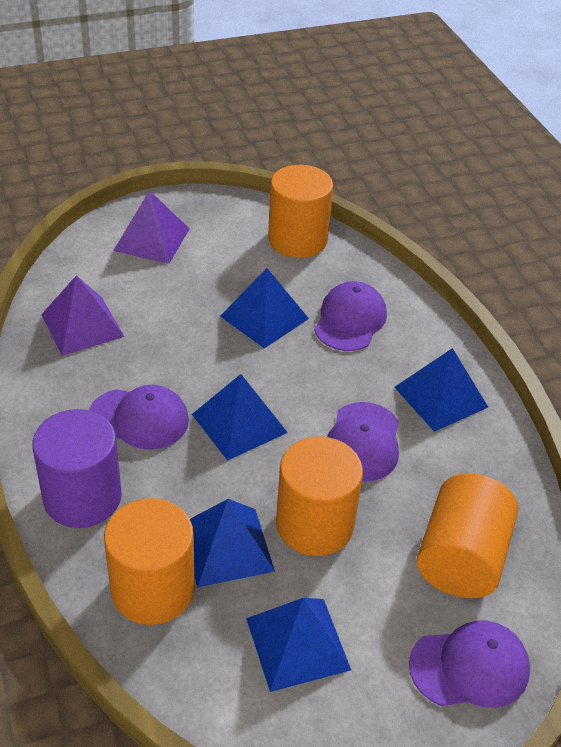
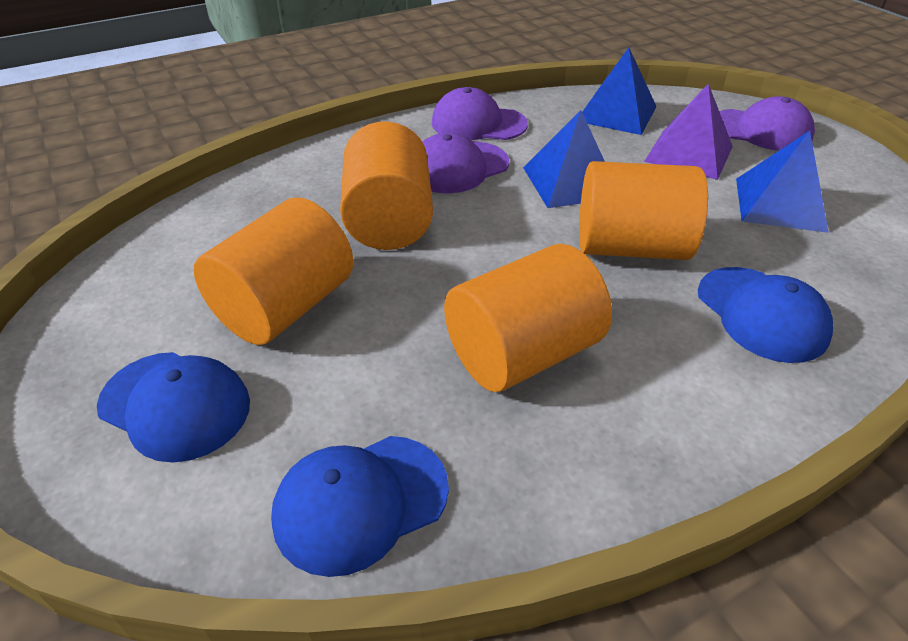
blue cap: 0 -> 3
blue pyramid: 5 -> 3
purple cap: 4 -> 3
purple cylinder: 1 -> 0
purple pyramid: 2 -> 1

